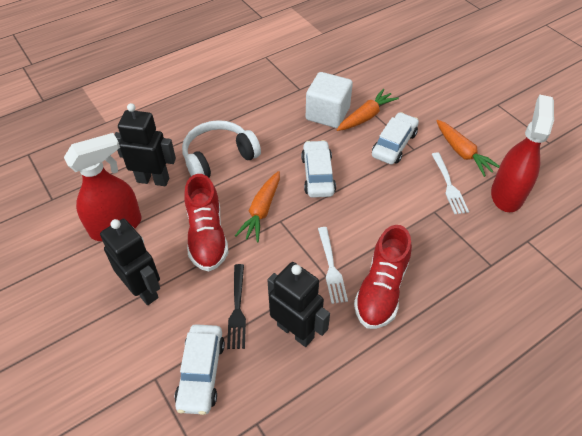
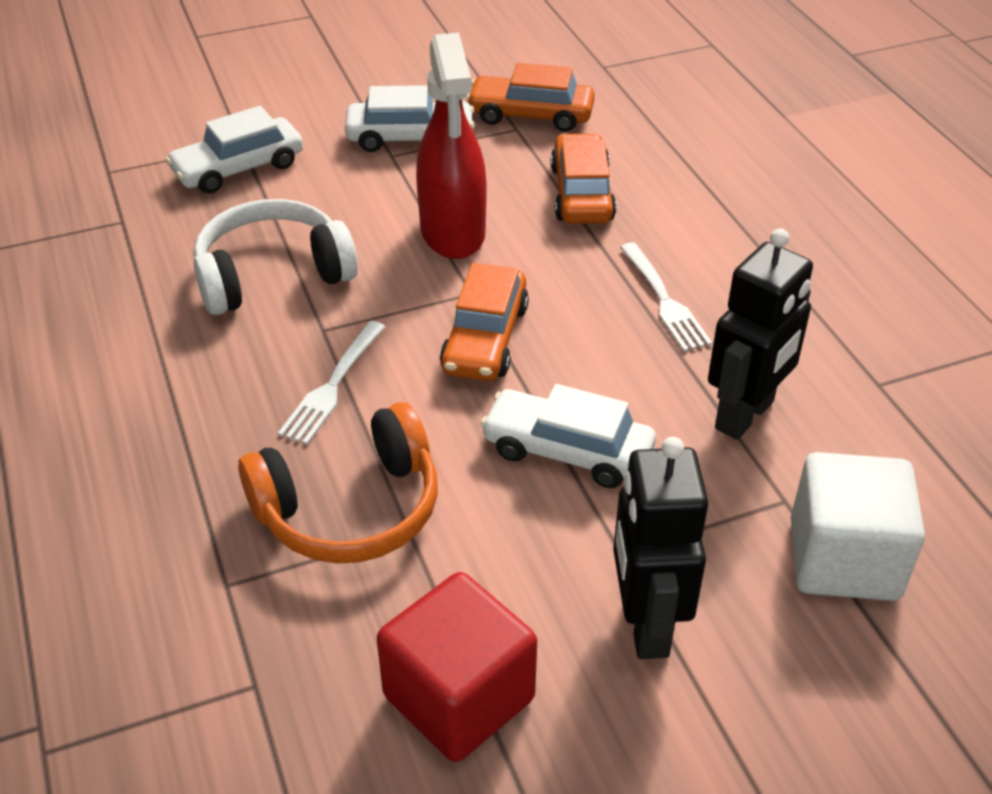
black fork: 1 -> 0
black robot: 3 -> 2
orange car: 0 -> 3
orange carrot: 3 -> 0
orange headphones: 0 -> 1
red cube: 0 -> 1
red shoe: 2 -> 0
red spray bottle: 2 -> 1

